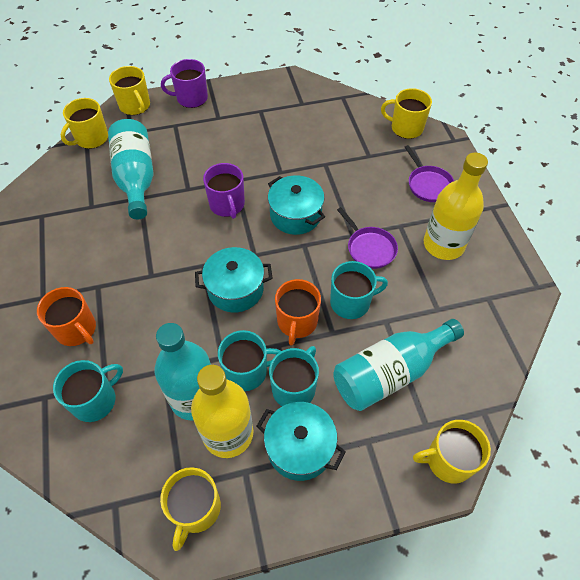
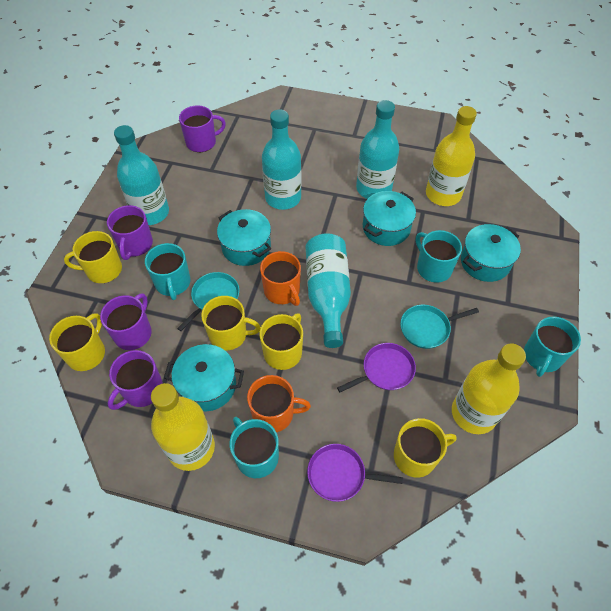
purple mug: 2 -> 4
turquoise bottle: 3 -> 4
turquoise pan: 0 -> 2
turquoise pot: 3 -> 4
yellow bottle: 2 -> 3

